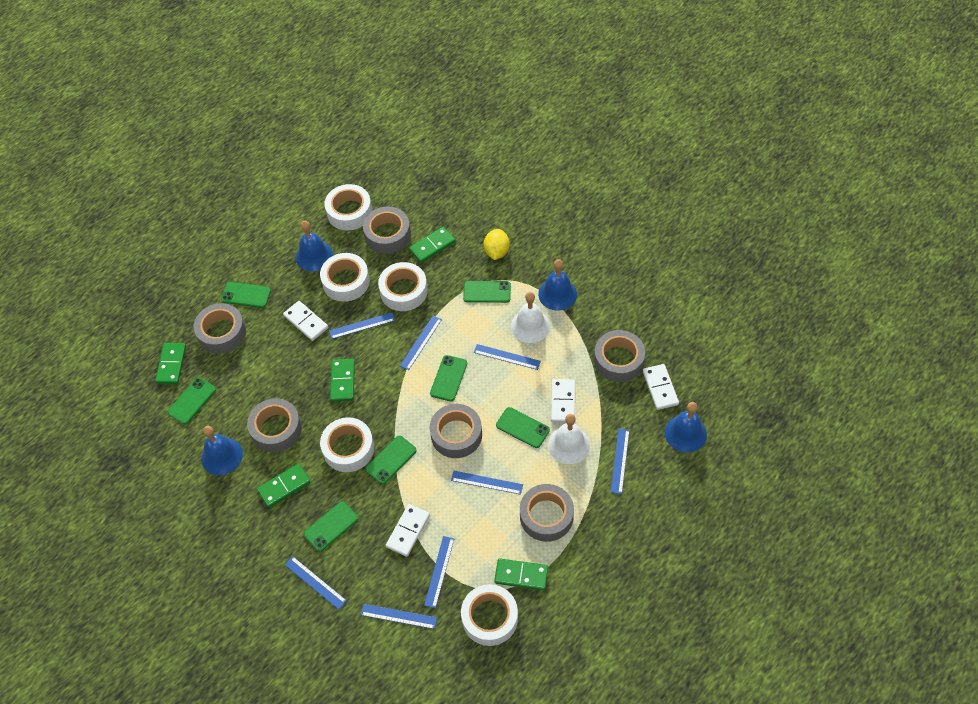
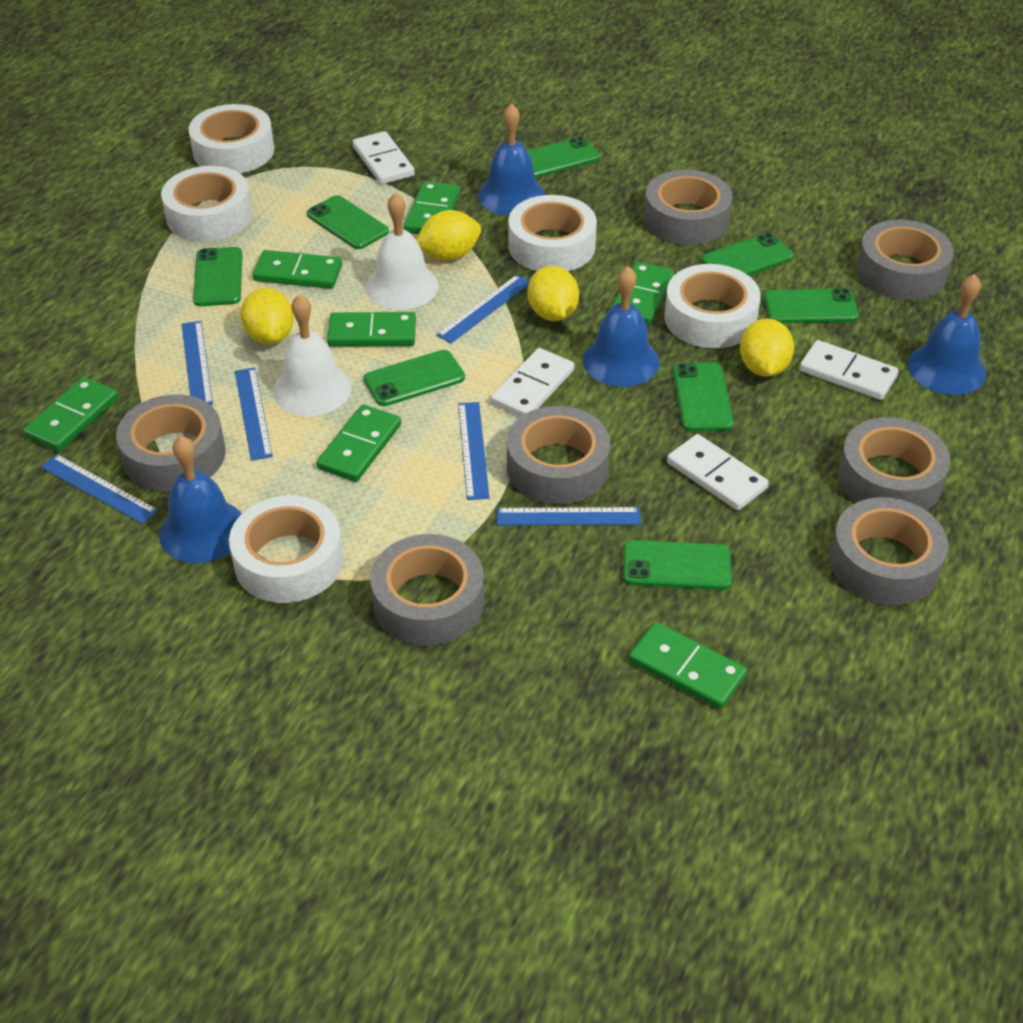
blue ruler: 8 -> 6
green domino: 5 -> 7
green phone: 7 -> 8
grey tape: 6 -> 7
yellow lemon: 1 -> 4

